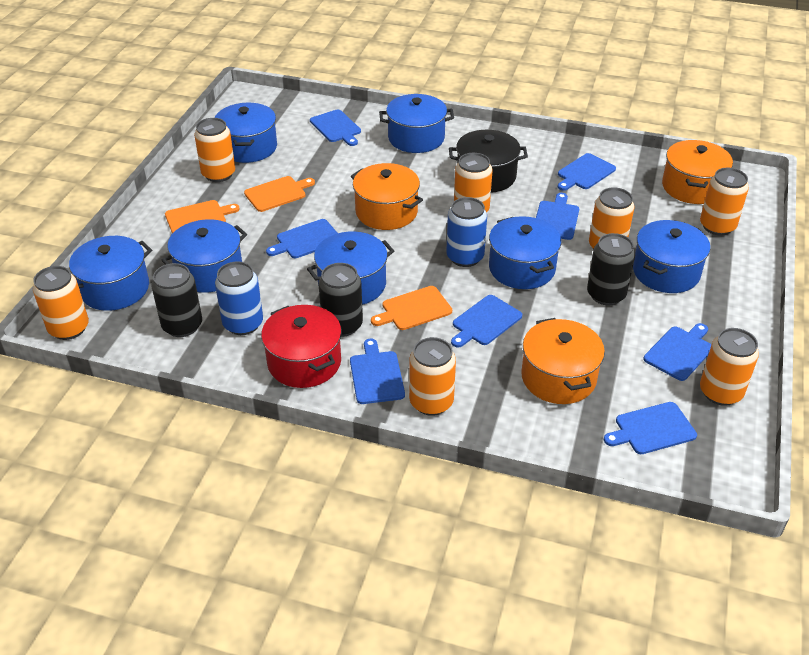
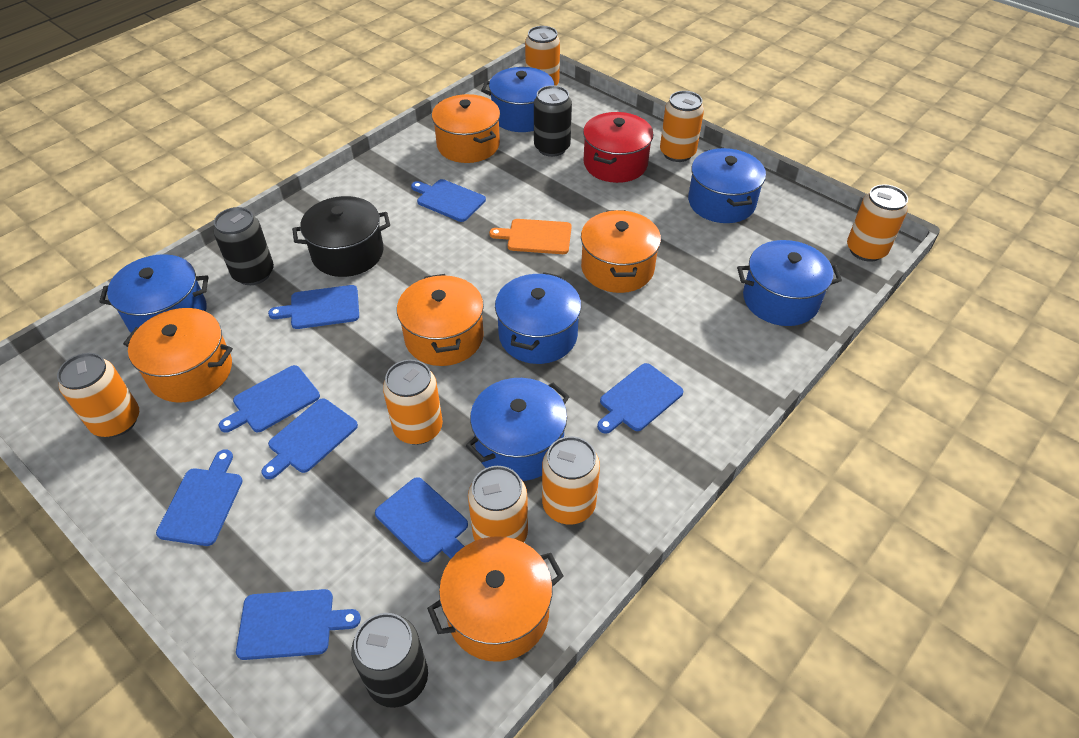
blue can: 2 -> 0
blue pot: 7 -> 6
orange cutting board: 3 -> 1
orange pot: 3 -> 5

